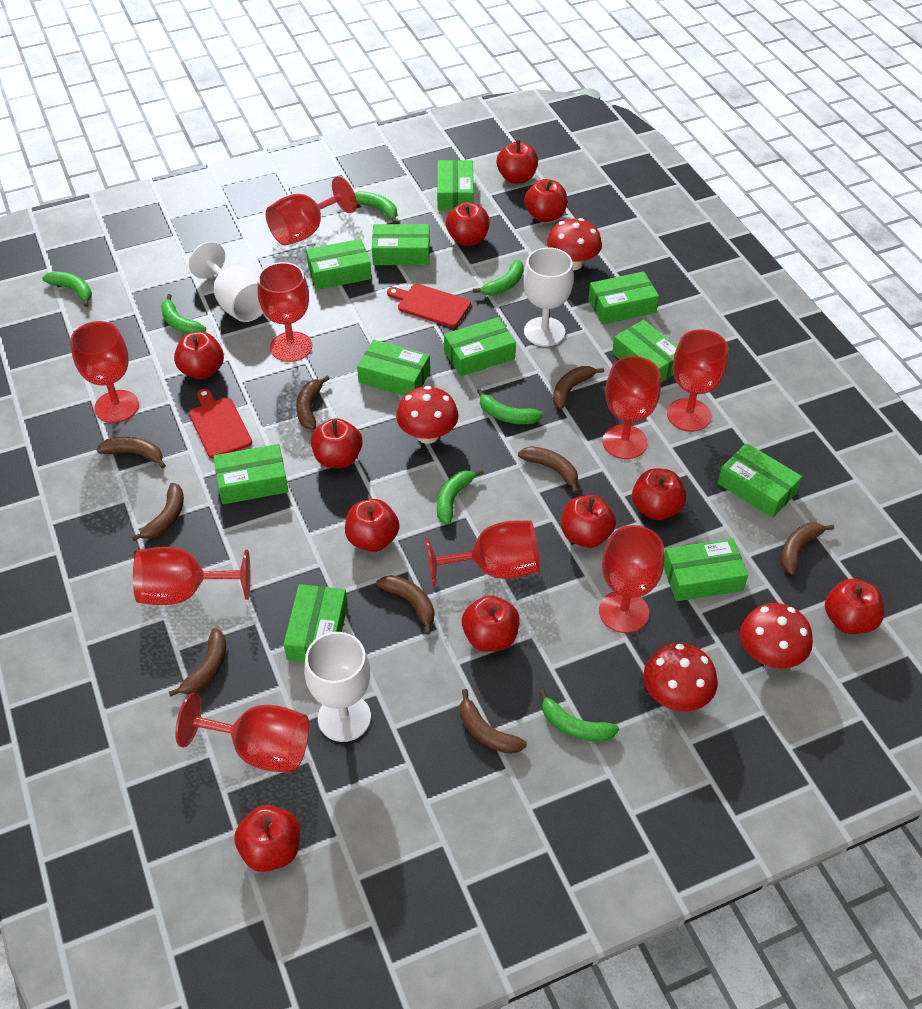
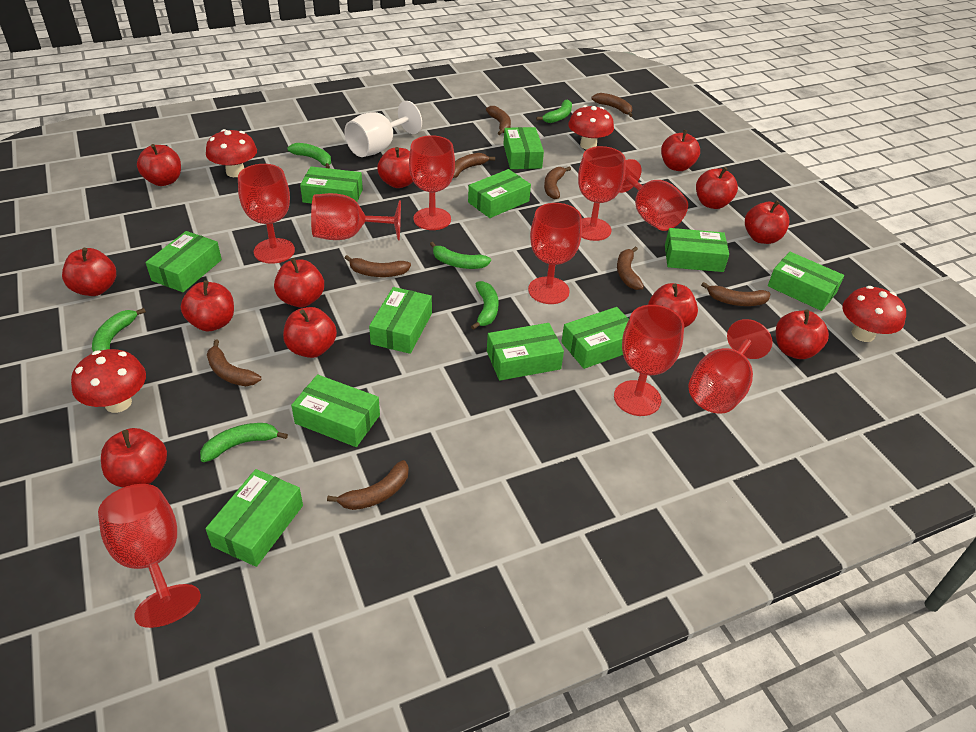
green banana: 7 -> 6
red apple: 11 -> 12
red cutting board: 2 -> 0
white goblet: 3 -> 1

